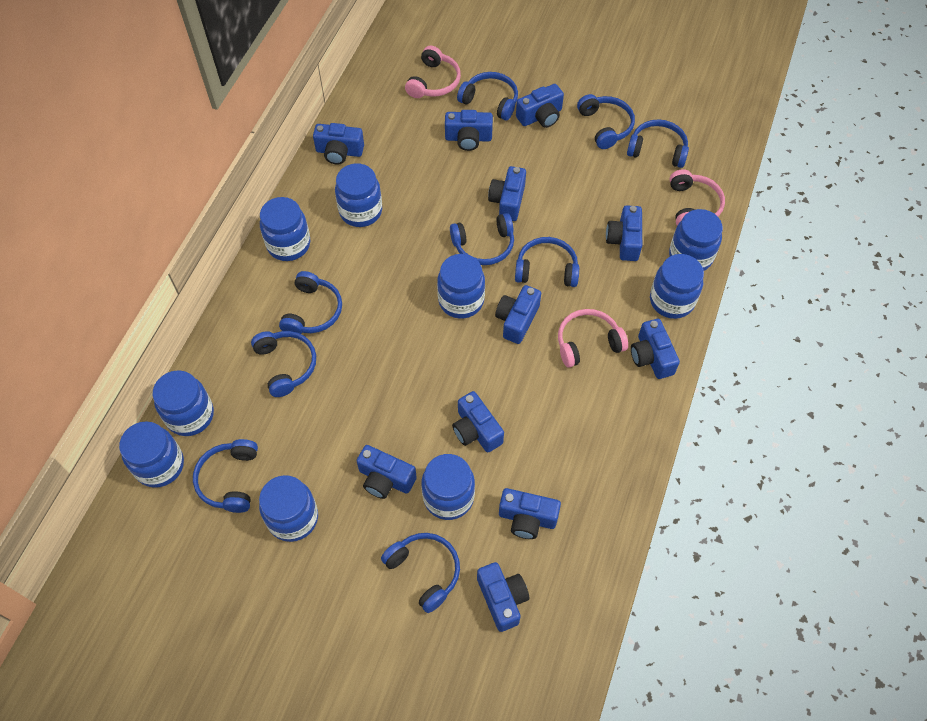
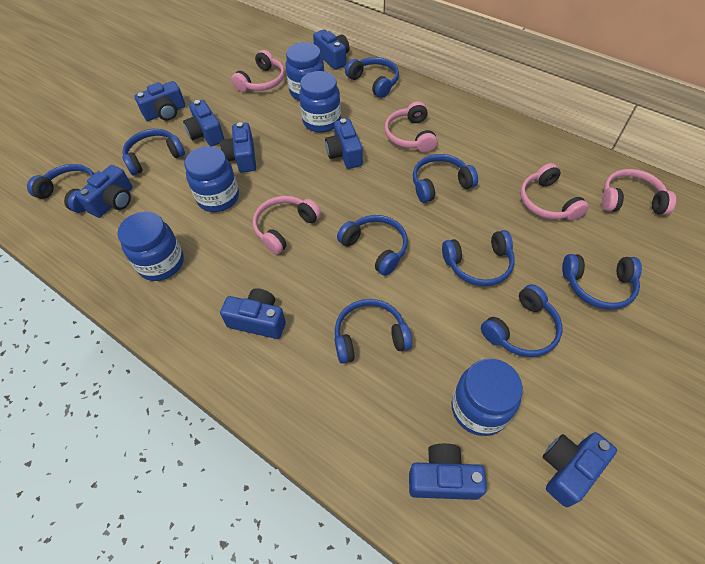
blue camera: 11 -> 9
blue jar: 9 -> 5
pink headphones: 3 -> 5

